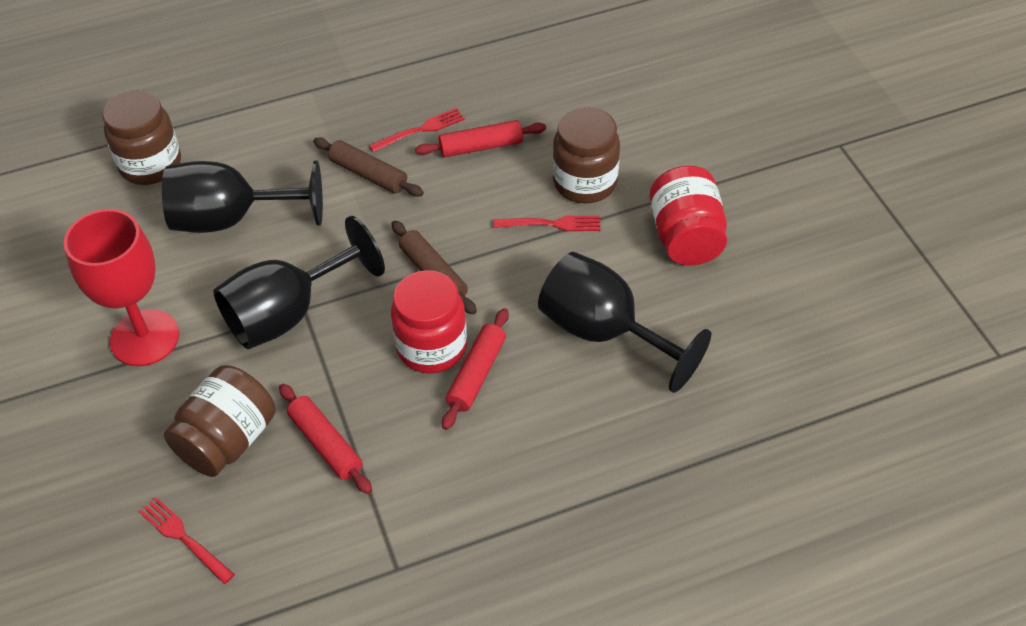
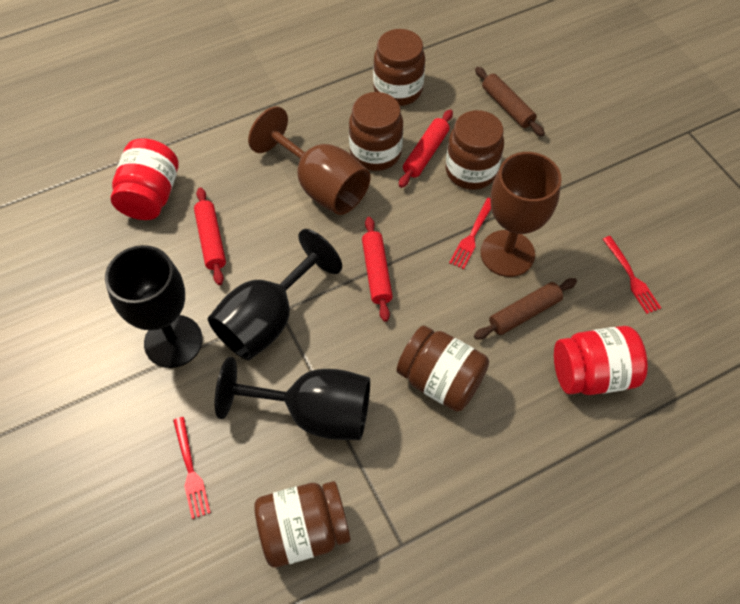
brown goblet: 0 -> 2
brown jar: 3 -> 5
red goblet: 1 -> 0

